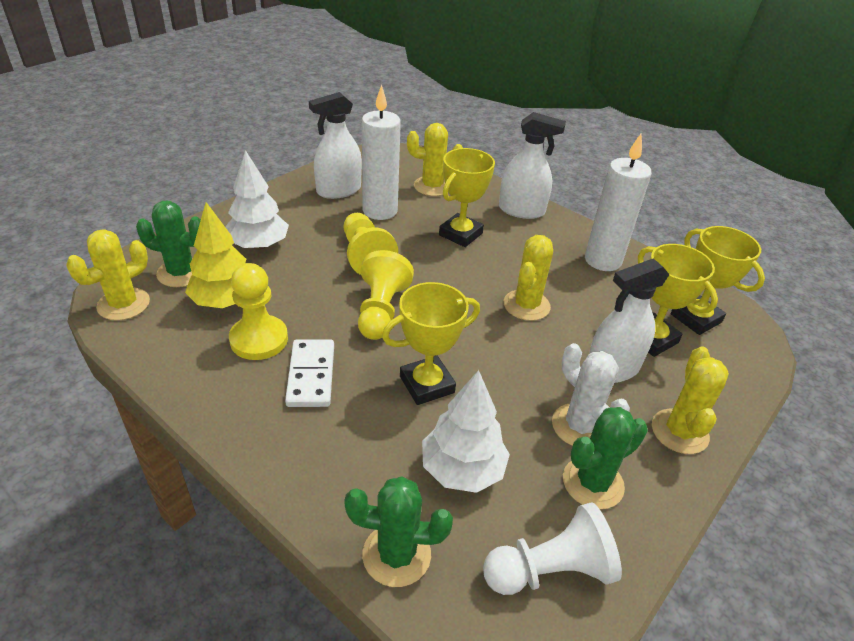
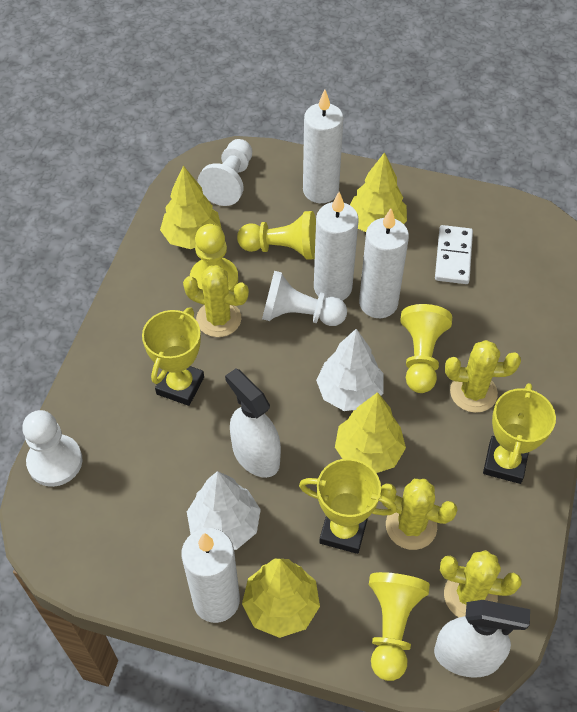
green cactus: 3 -> 0
white cactus: 1 -> 0
white candle: 2 -> 4
white pawn: 1 -> 3
white spray bottle: 3 -> 2
yellow pawn: 3 -> 4
yellow tree: 1 -> 4
yellow trophy: 4 -> 3

